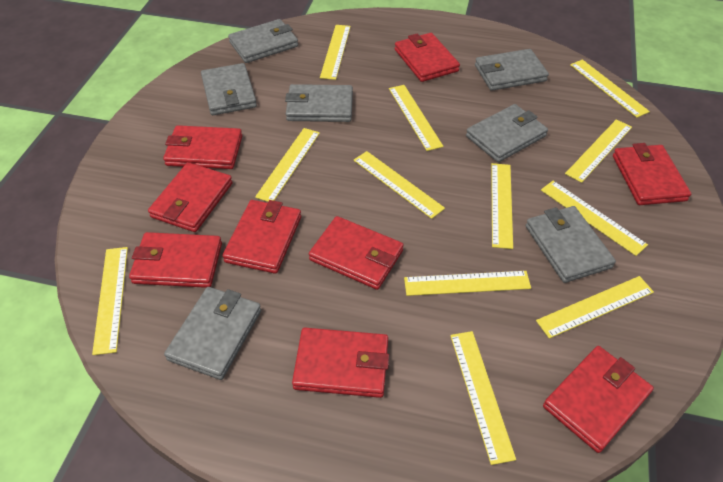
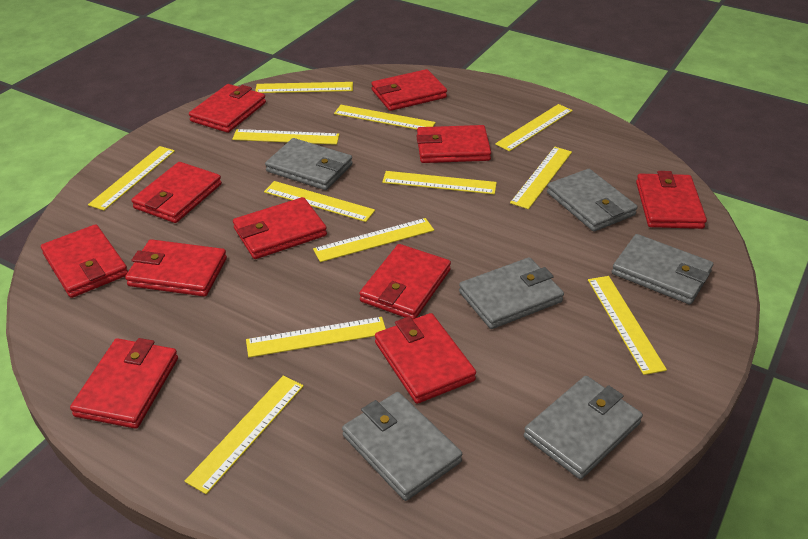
grey wallet: 7 -> 6
red wallet: 9 -> 11

